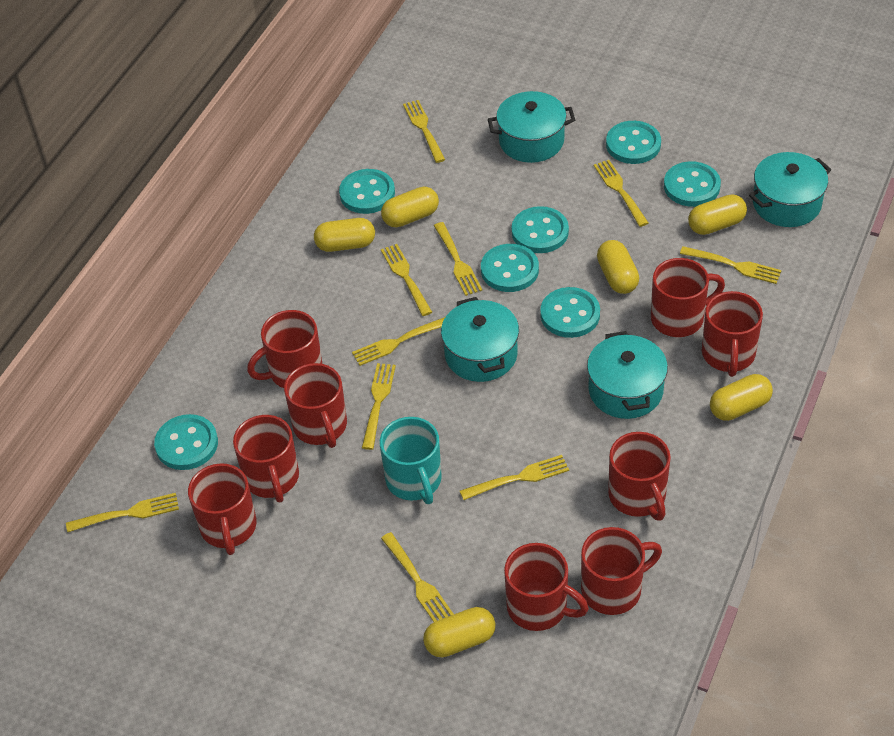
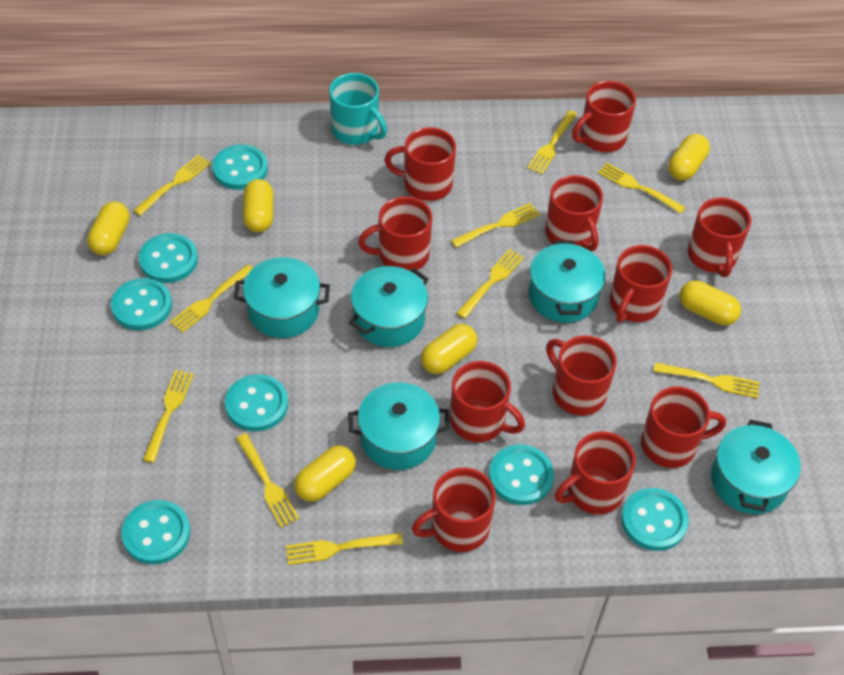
red mug: 9 -> 11
turquoise pot: 4 -> 5

